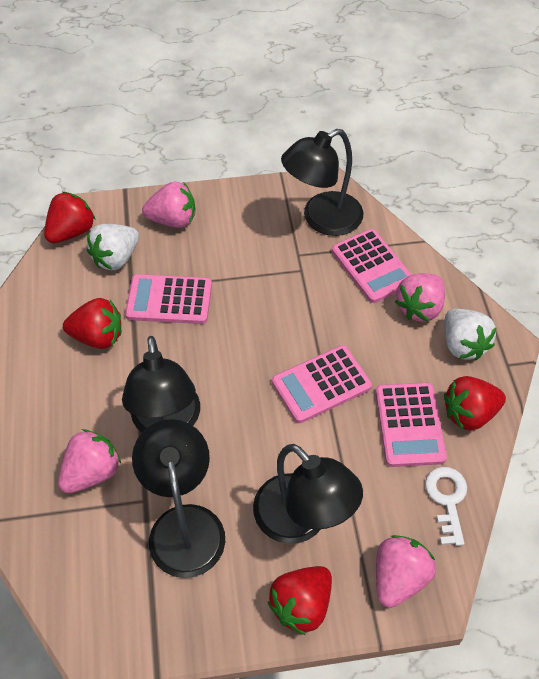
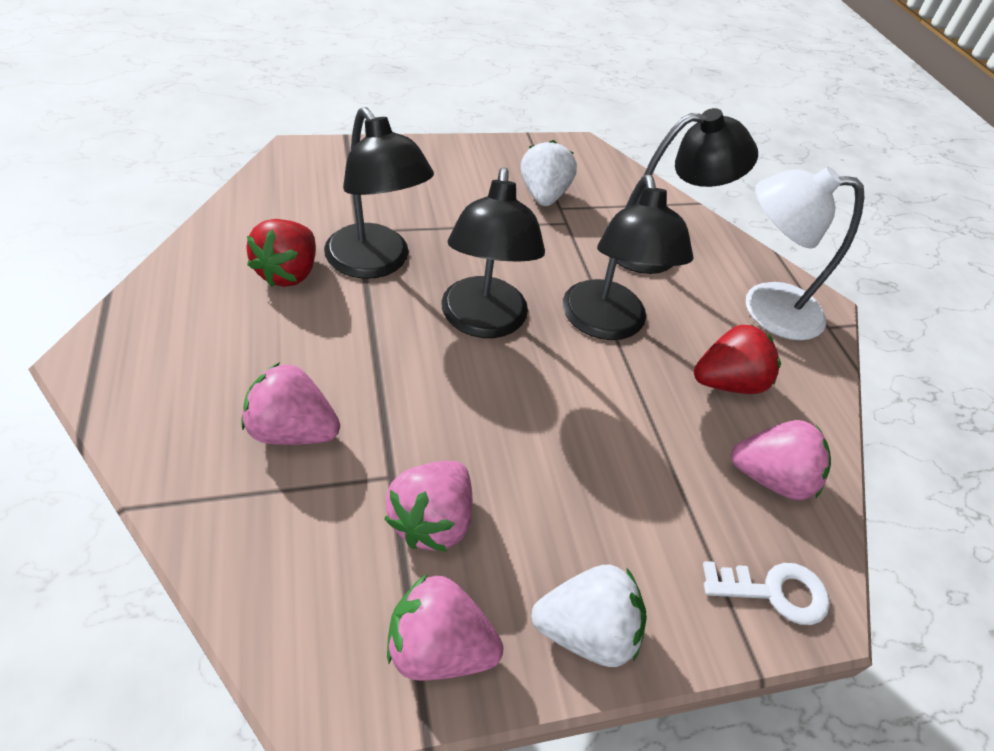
pink calculator: 4 -> 0
red strawberry: 4 -> 2
white lamp: 0 -> 1

